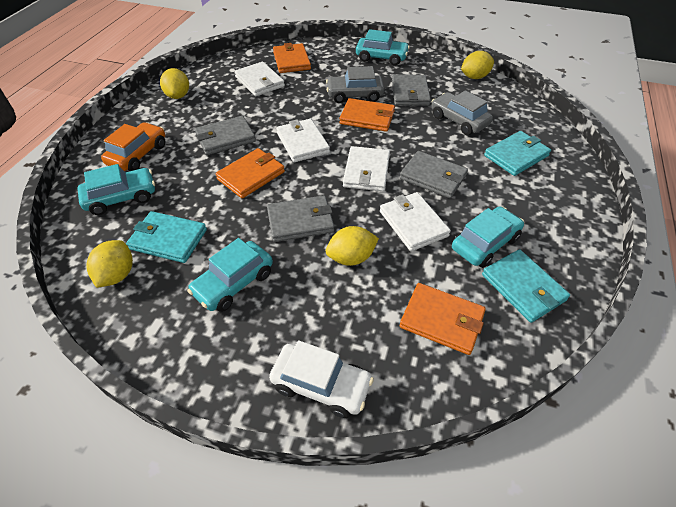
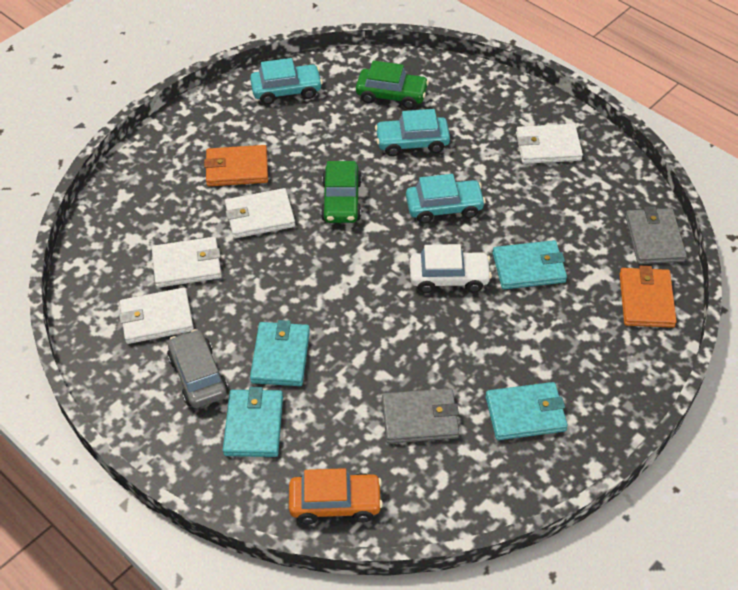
green car: 0 -> 2
grey car: 2 -> 1
grey wallet: 4 -> 2
orange wallet: 4 -> 2
turquoise car: 4 -> 3
turquoise wallet: 3 -> 4
yellow lemon: 4 -> 0

